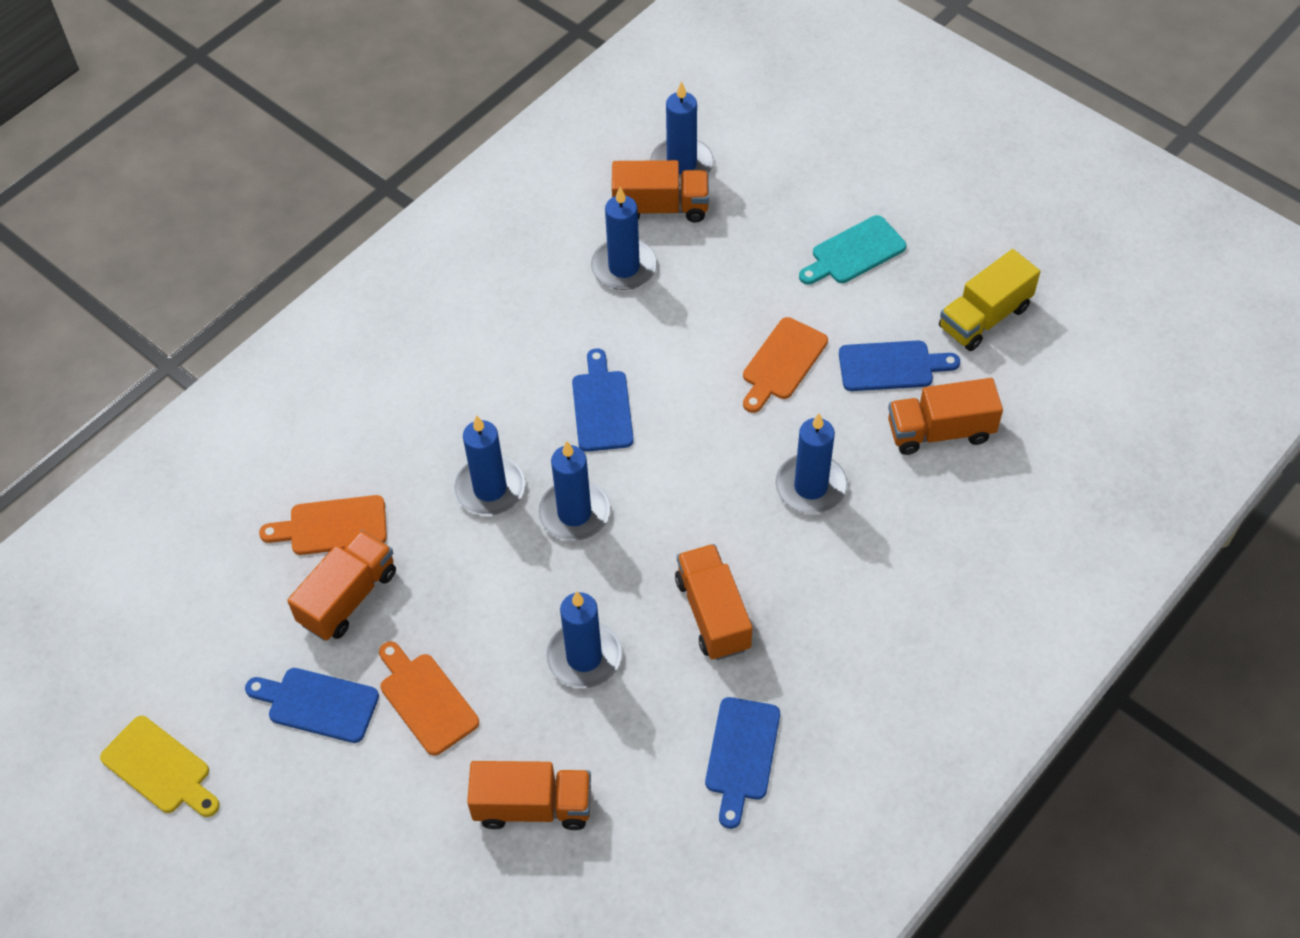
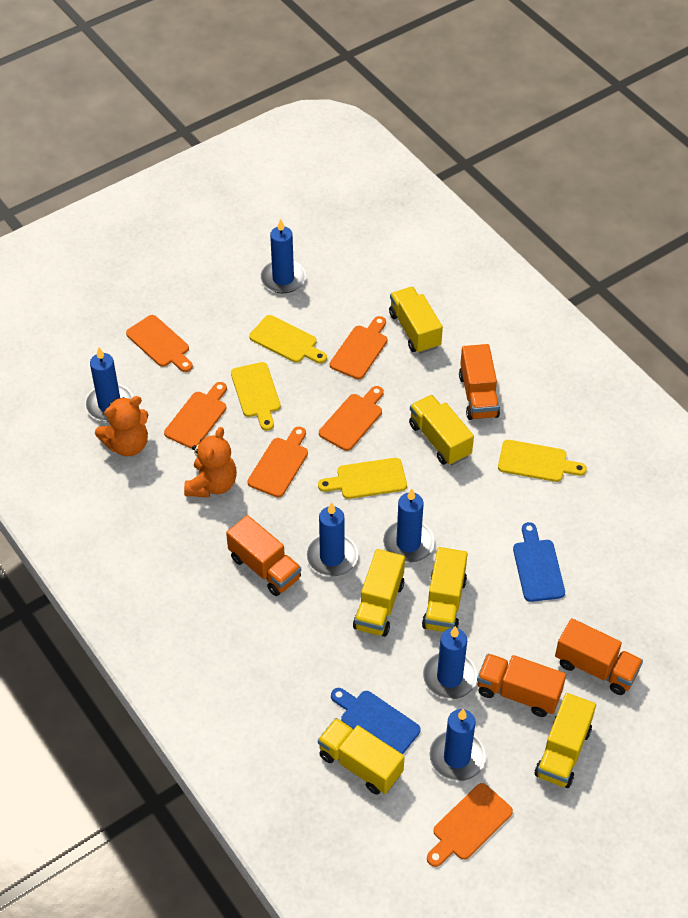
blue cutting board: 4 -> 2
orange cutting board: 3 -> 6
orange teddy bear: 0 -> 2
orange truck: 5 -> 4
turquoise cutting board: 1 -> 0
yellow cutting board: 1 -> 4
yellow truck: 1 -> 6

